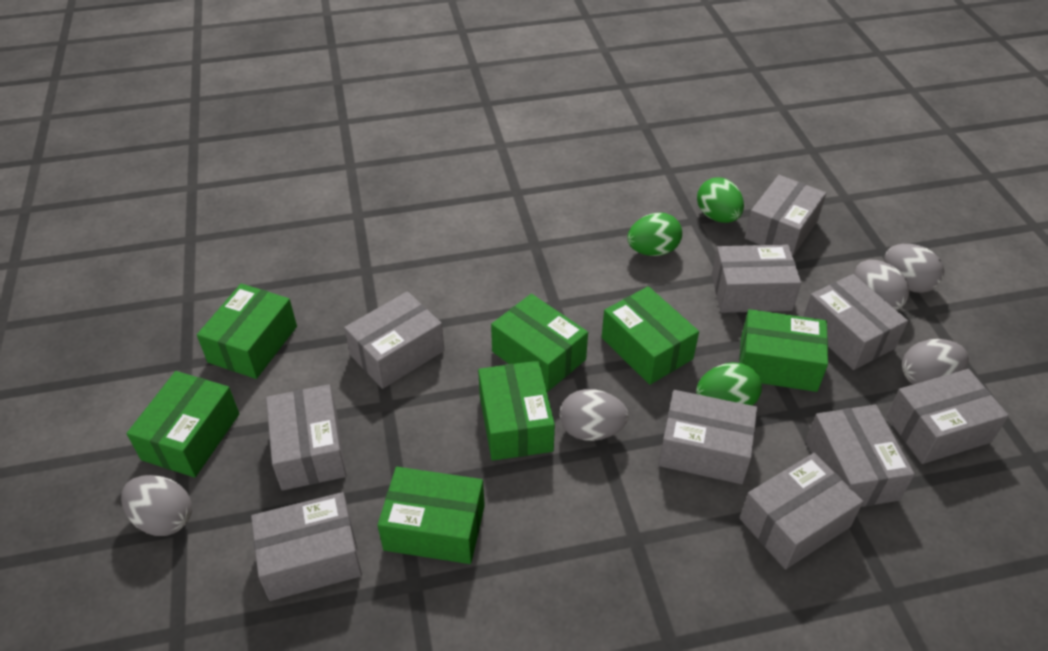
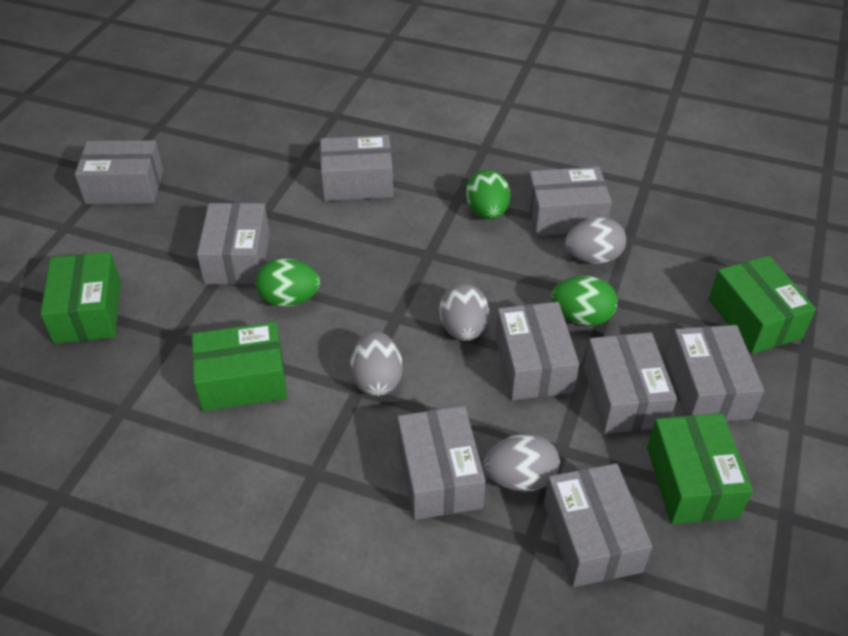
green box: 7 -> 4
grey box: 10 -> 9
grey egg: 5 -> 4

